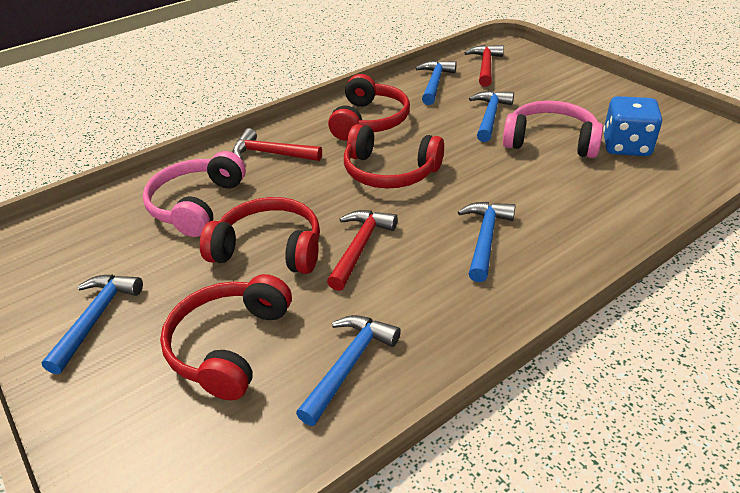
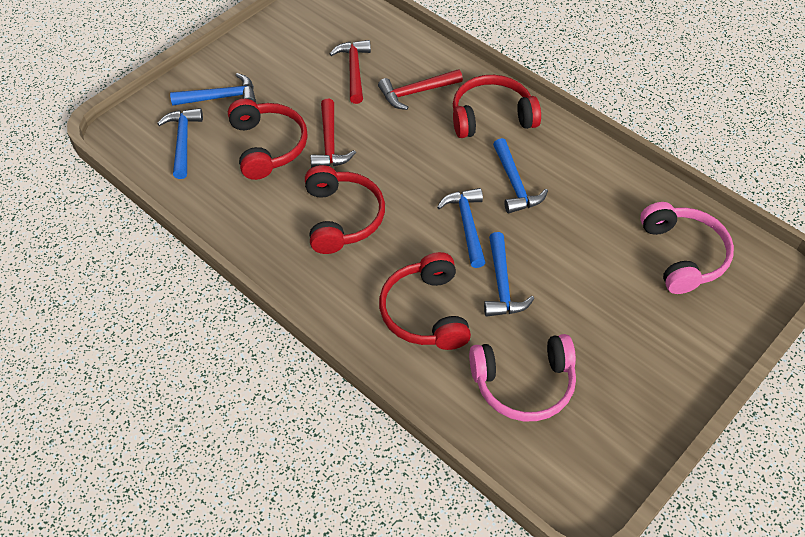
blue dice: 1 -> 0

